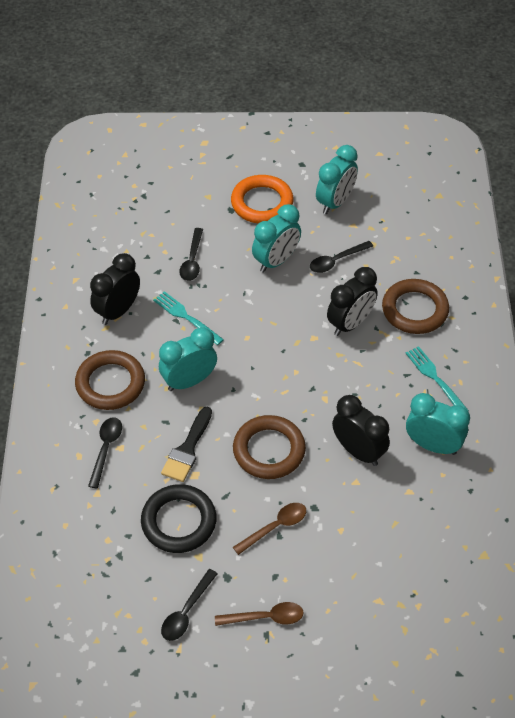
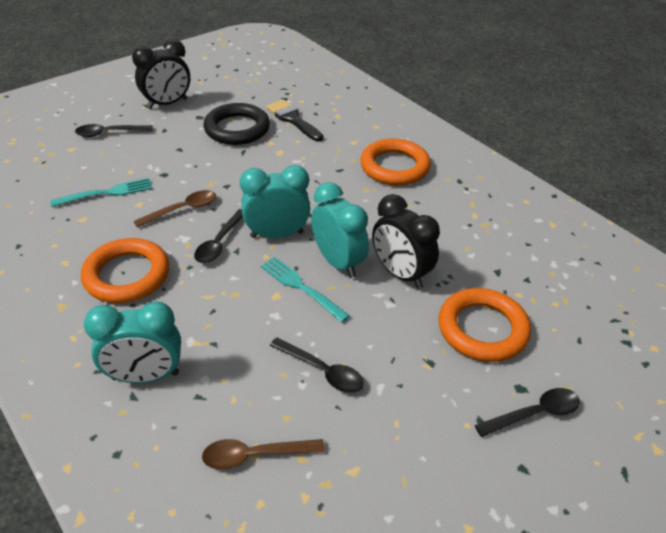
black clock: 3 -> 2
brown ring: 3 -> 0
orange ring: 1 -> 3
turquoise clock: 4 -> 3

